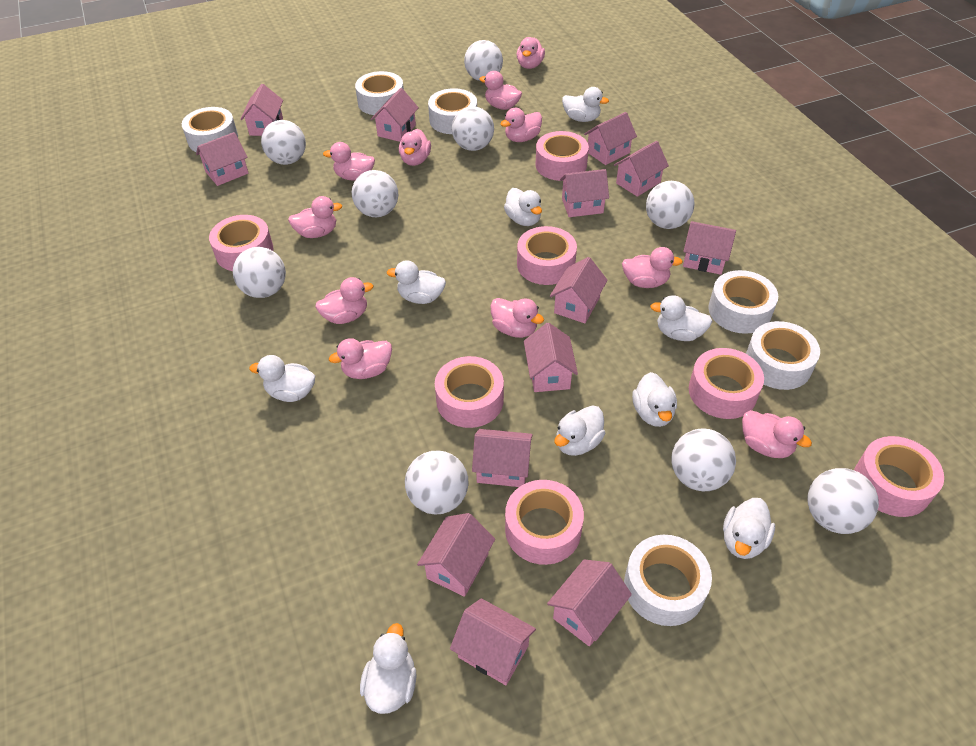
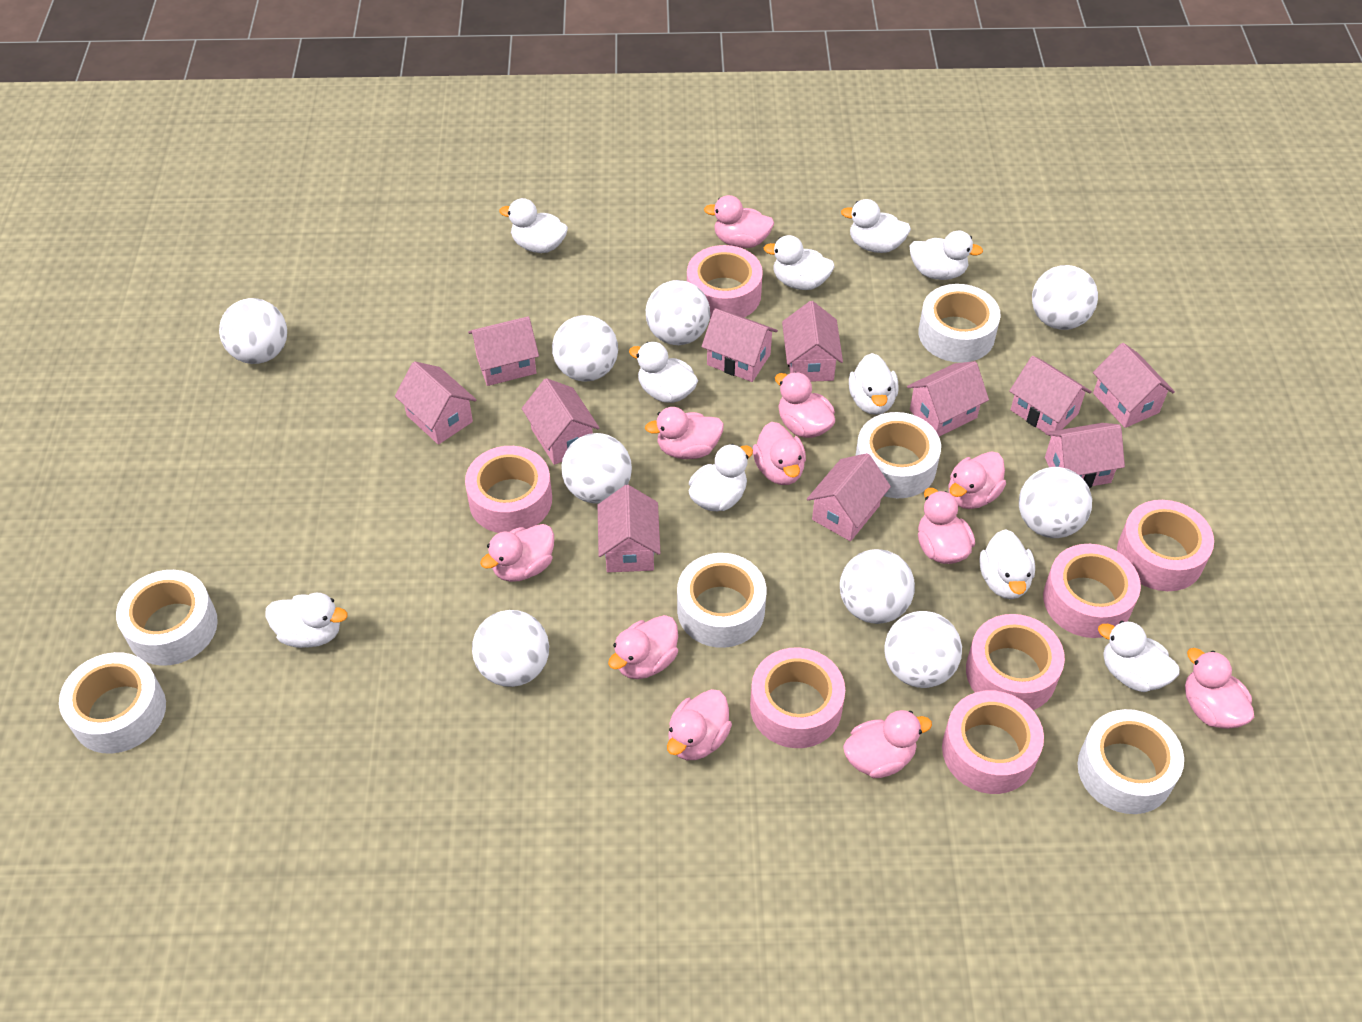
pink house: 13 -> 11
white duck: 9 -> 10

